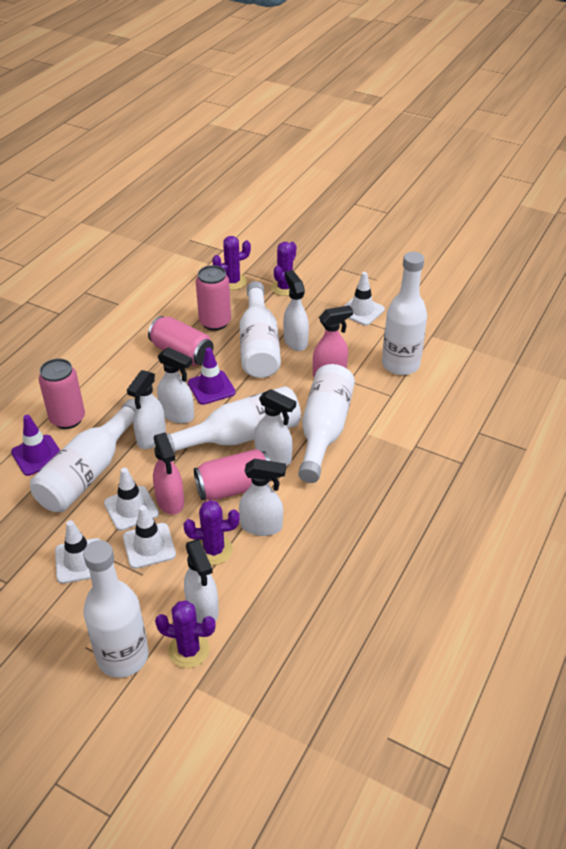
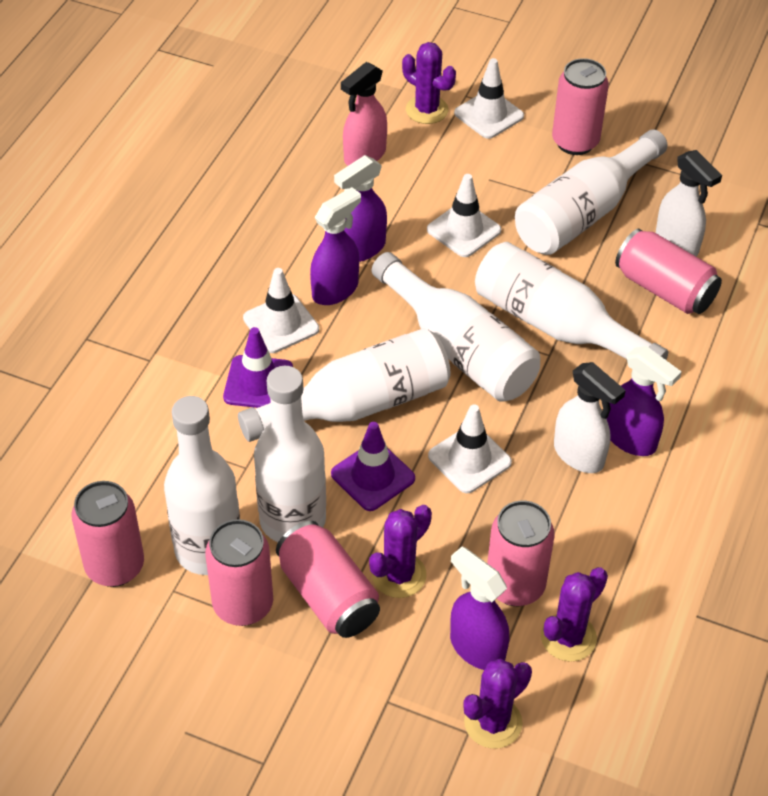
pink can: 4 -> 6
pink spray bottle: 2 -> 1
purple spray bottle: 0 -> 4
white spray bottle: 6 -> 2

